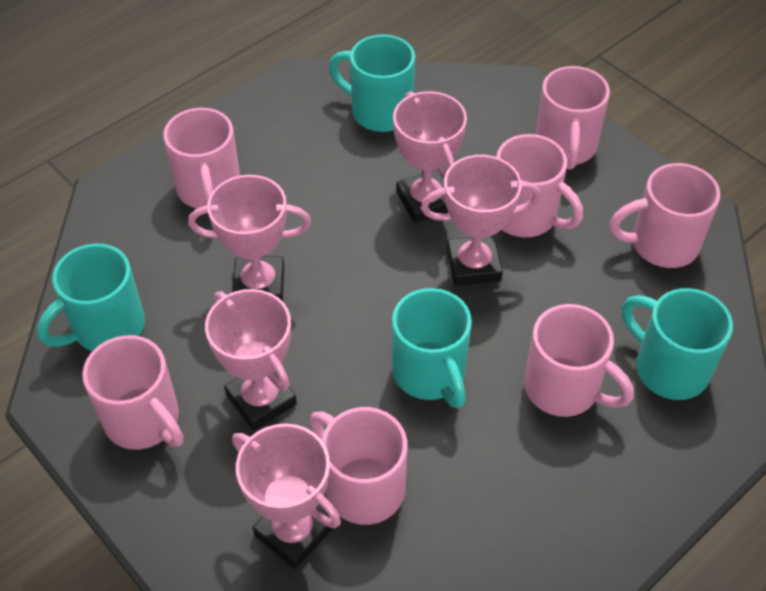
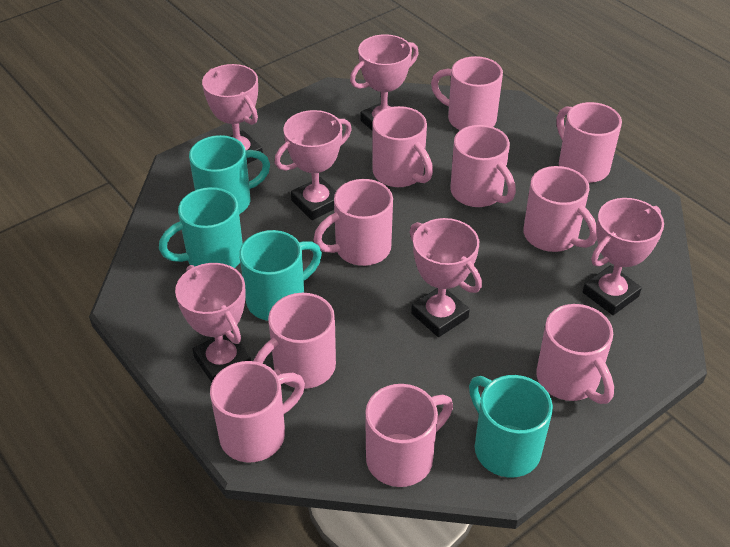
pink mug: 7 -> 10
pink trophy: 5 -> 6

